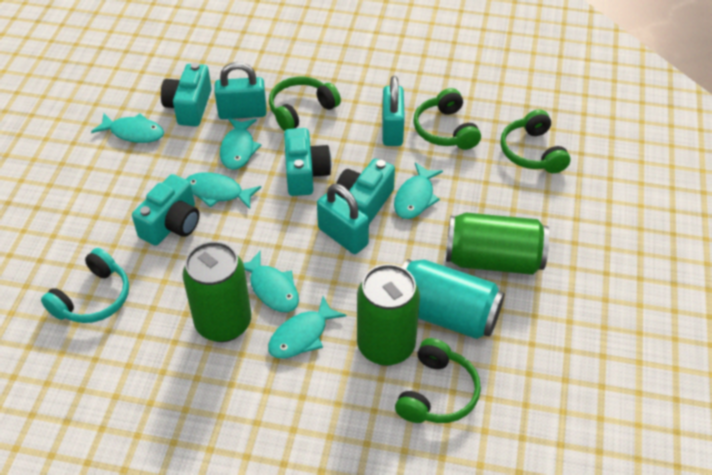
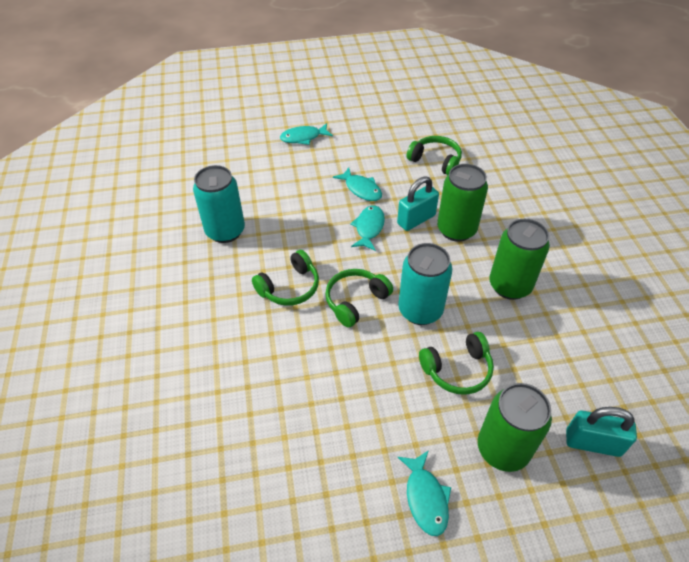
turquoise camera: 4 -> 0
turquoise can: 1 -> 2
turquoise fish: 6 -> 4
turquoise headphones: 1 -> 0
turquoise padlock: 3 -> 2

